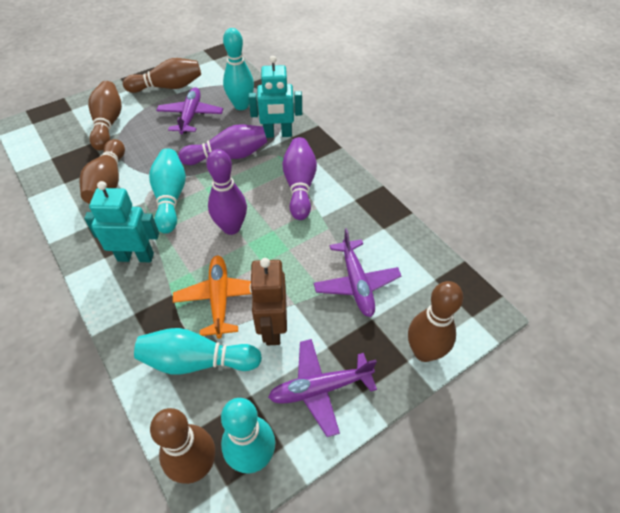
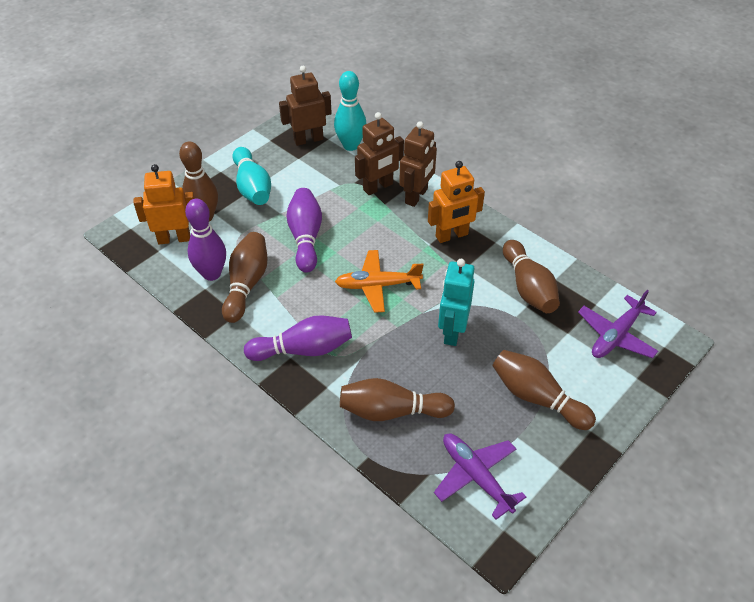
brown robot: 1 -> 3
orange robot: 0 -> 2
purple plane: 3 -> 2
turquoise bowling pin: 4 -> 2
turquoise robot: 2 -> 1

